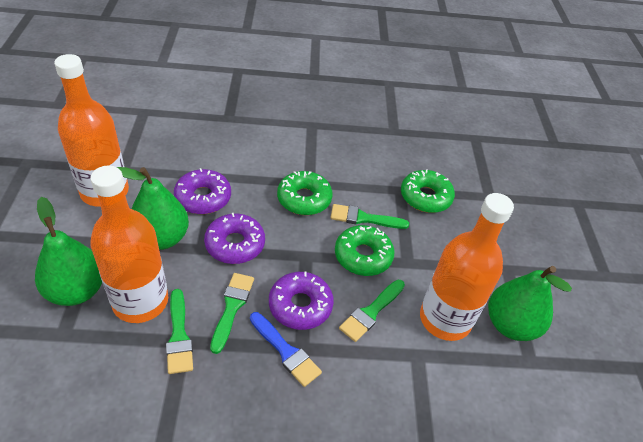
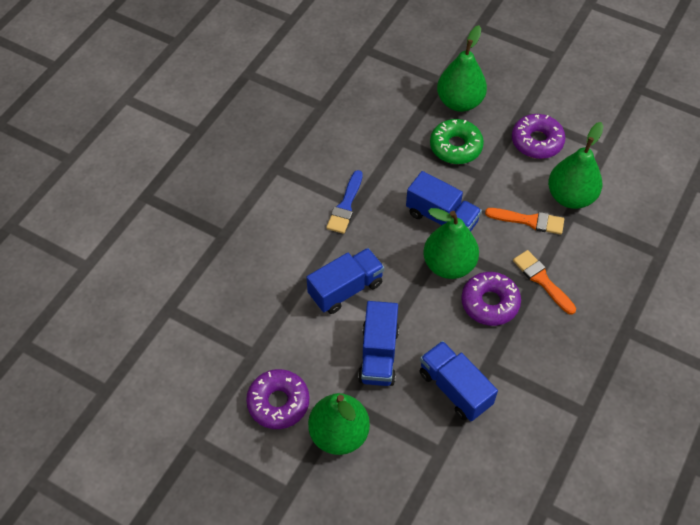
blue truck: 0 -> 4
green brush: 4 -> 0
green donut: 3 -> 1
green pear: 3 -> 4
orange bottle: 3 -> 0
orange brush: 0 -> 2

